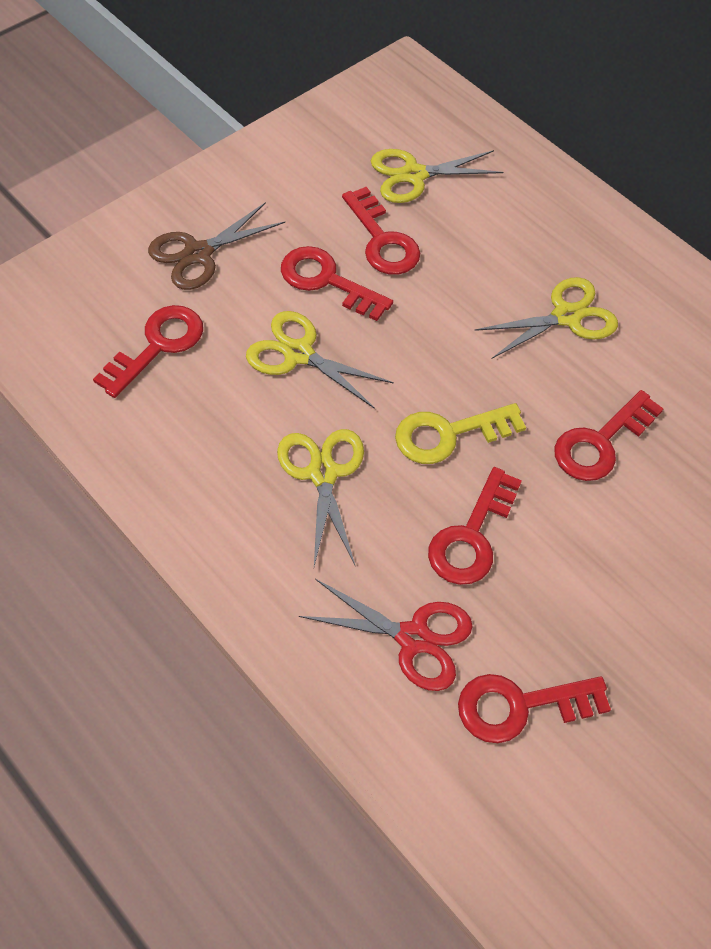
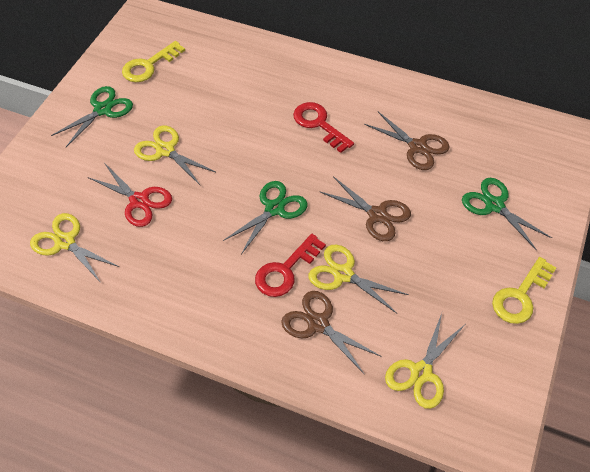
brown scissors: 1 -> 3
green scissors: 0 -> 3
red key: 6 -> 2
yellow key: 1 -> 2

